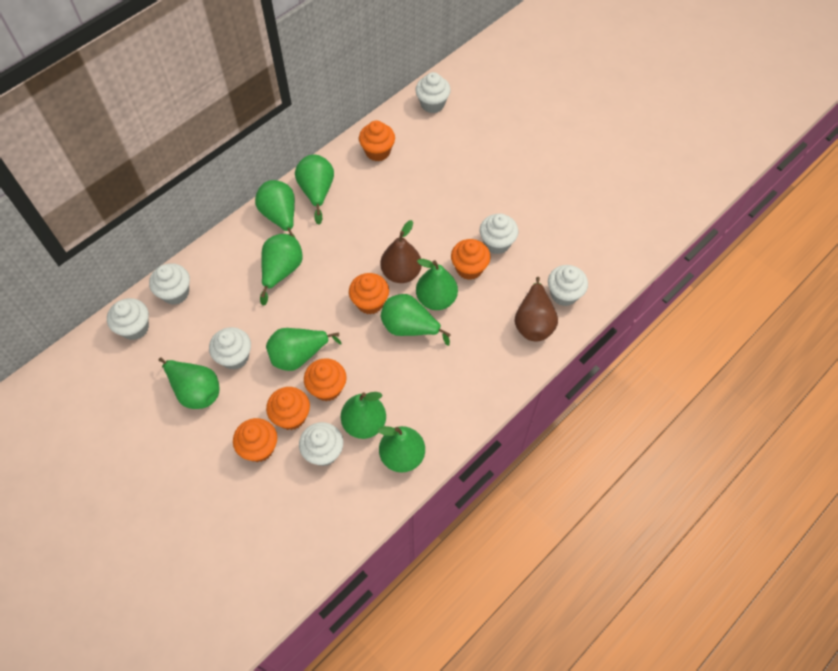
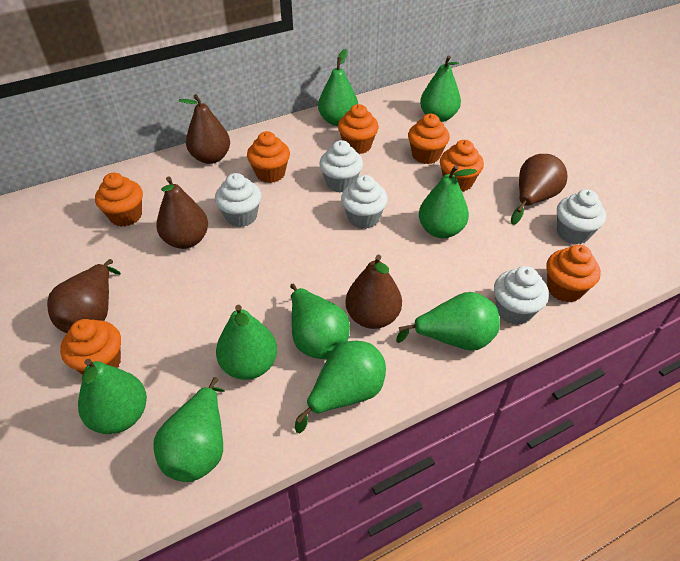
brown pear: 2 -> 5
orange cupcake: 6 -> 7
white cupcake: 7 -> 5

